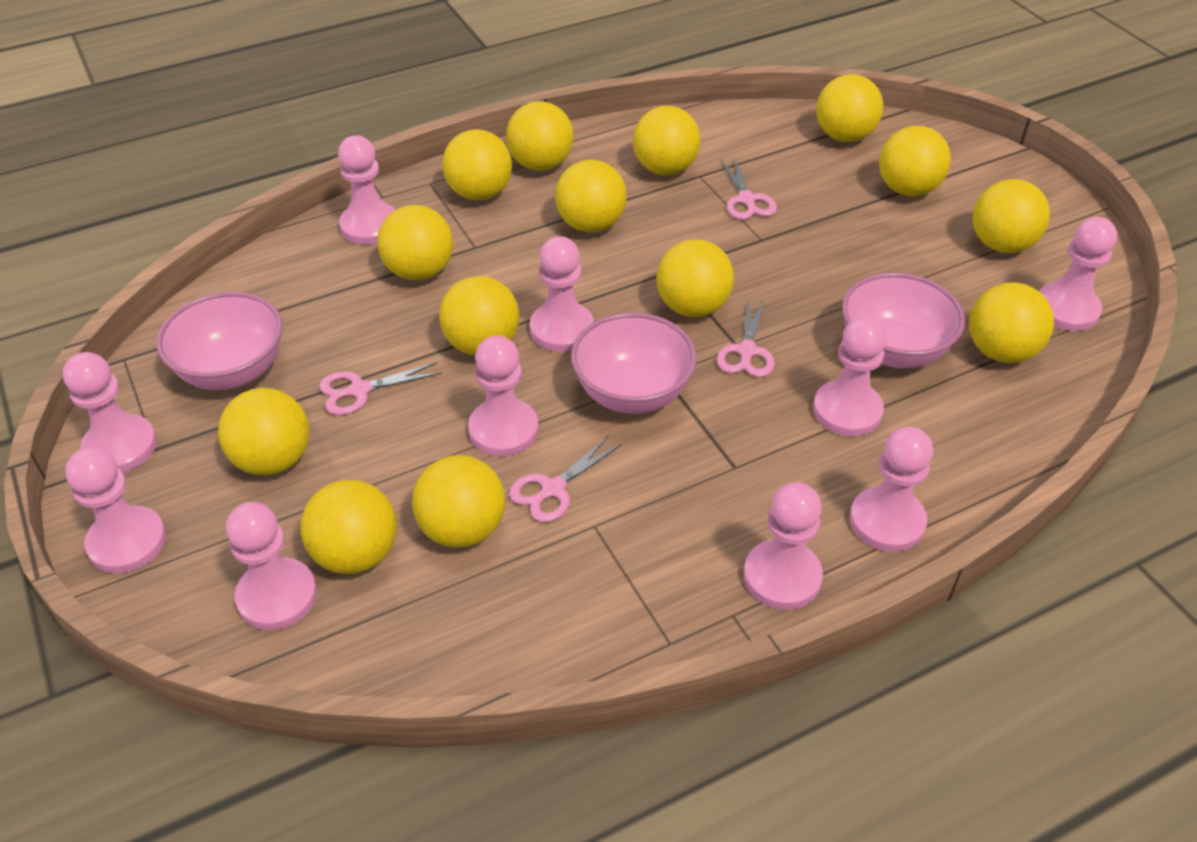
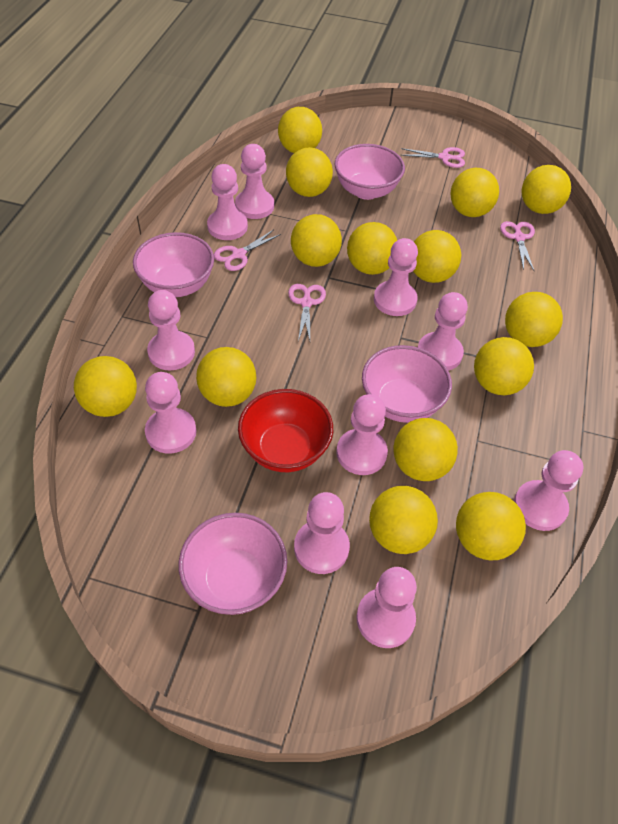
pink bowl: 3 -> 4
red bowl: 0 -> 1

